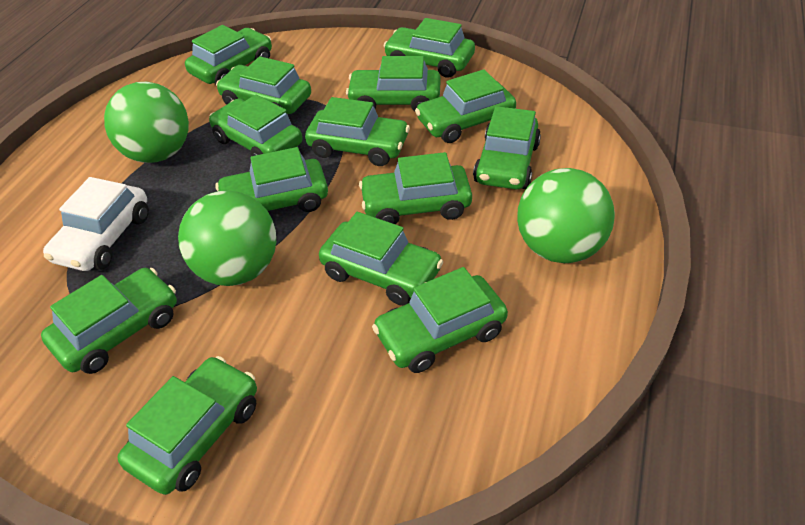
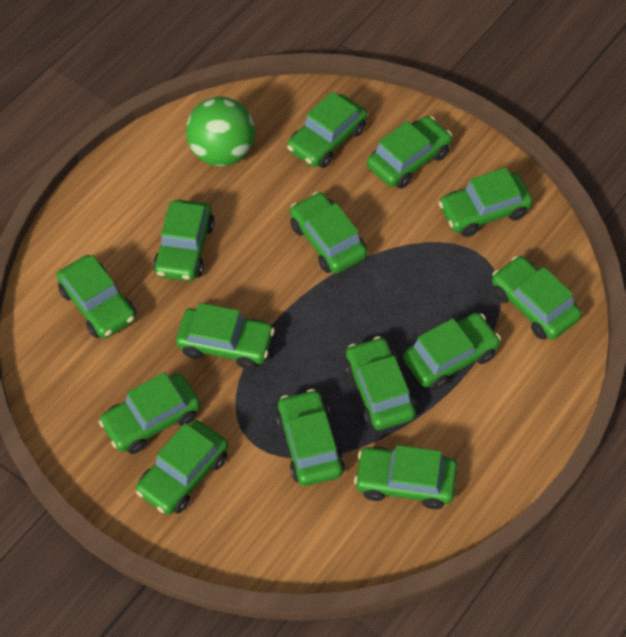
green ball: 3 -> 1
white car: 1 -> 0

